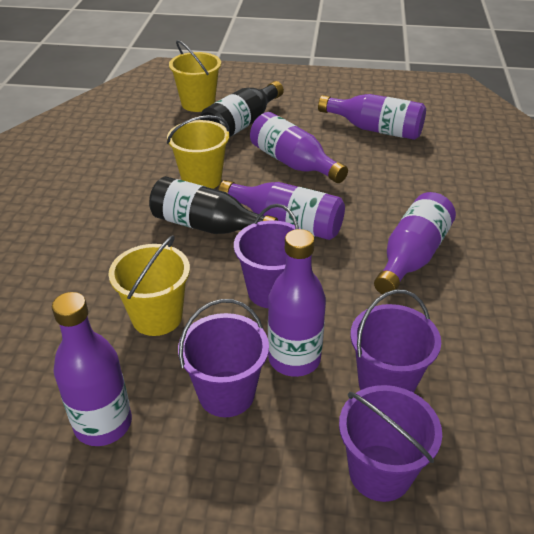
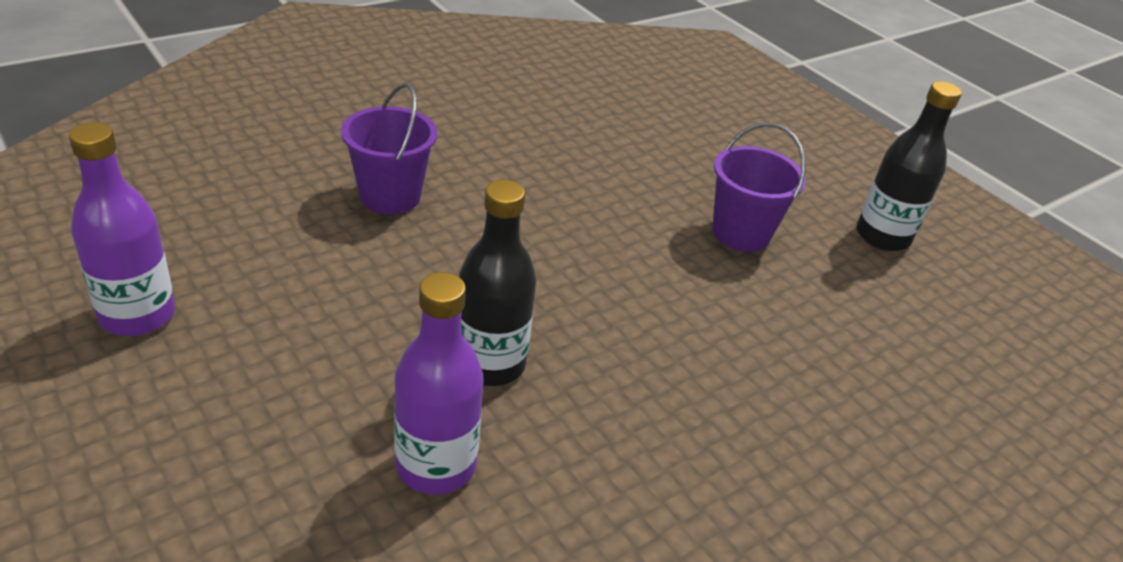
purple bottle: 6 -> 2
purple bucket: 4 -> 2
yellow bucket: 3 -> 0

